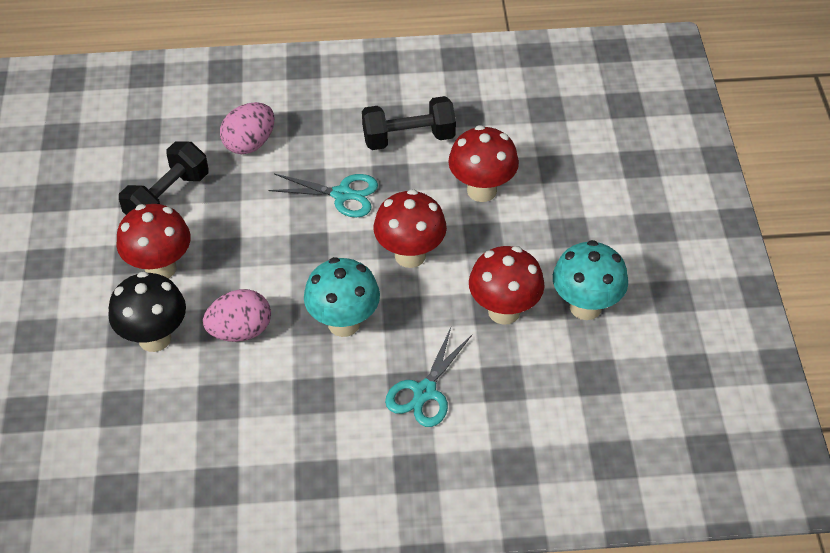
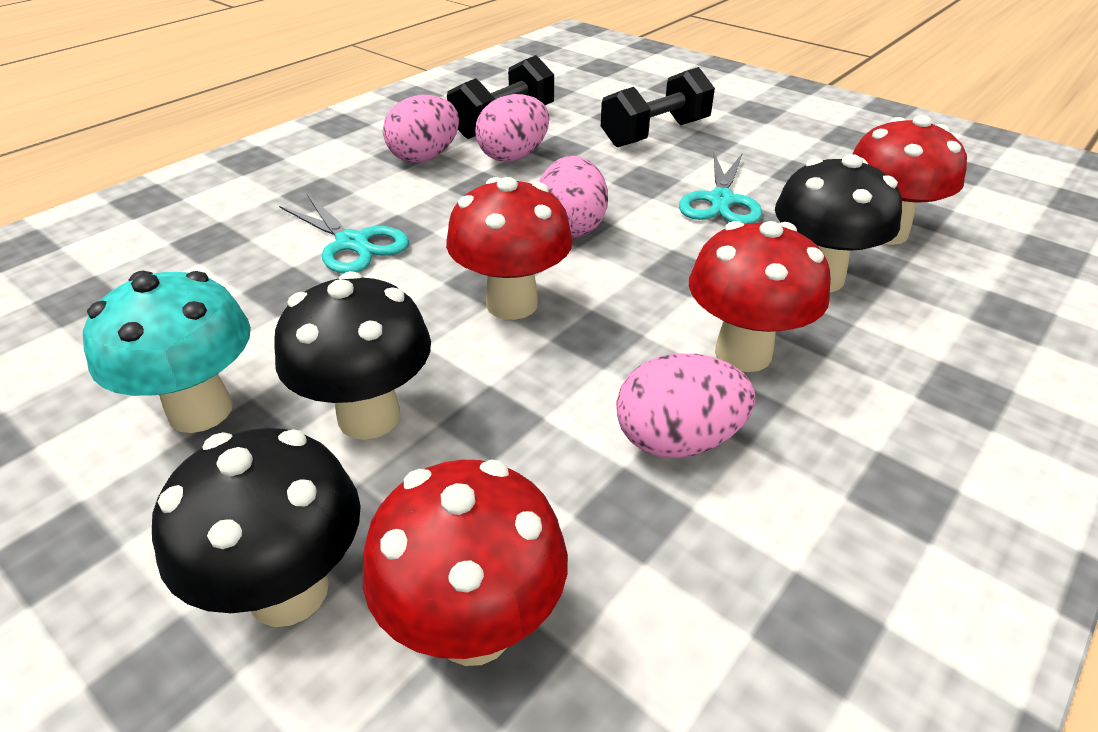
black mushroom: 1 -> 3
pink egg: 2 -> 4
turquoise mushroom: 2 -> 1

